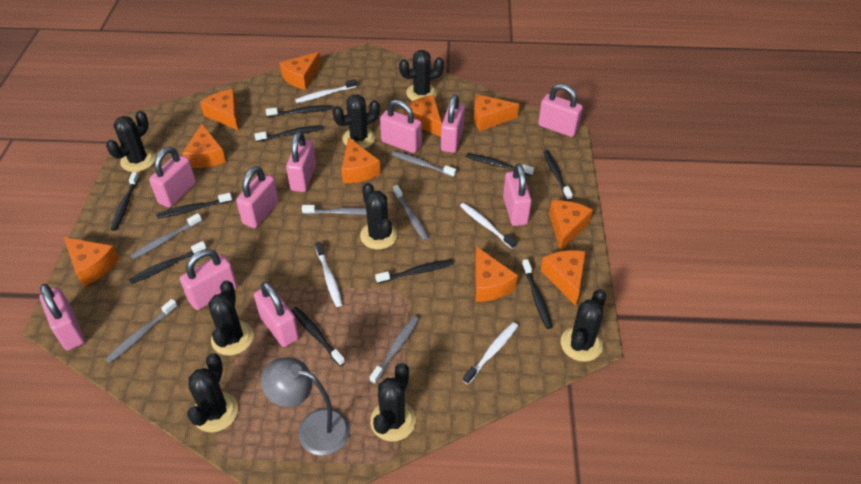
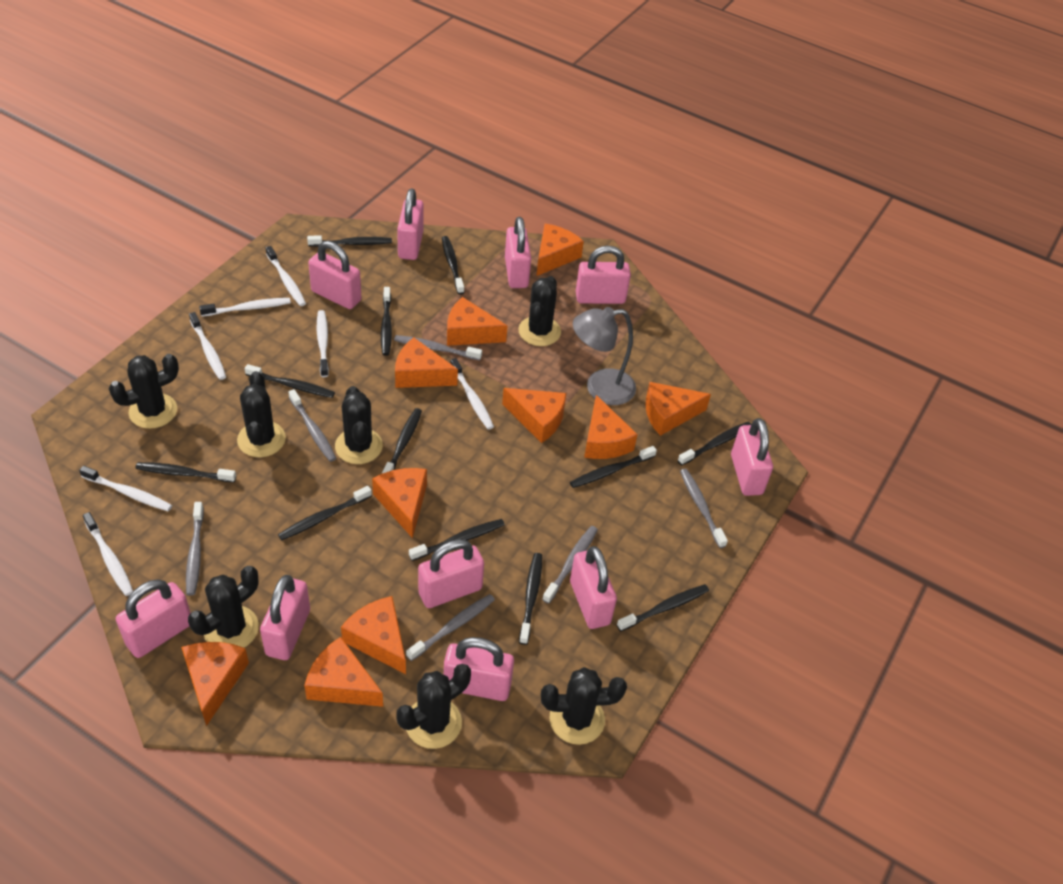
black cactus: 8 -> 7
black toothbrush: 10 -> 12
white toothbrush: 4 -> 7

